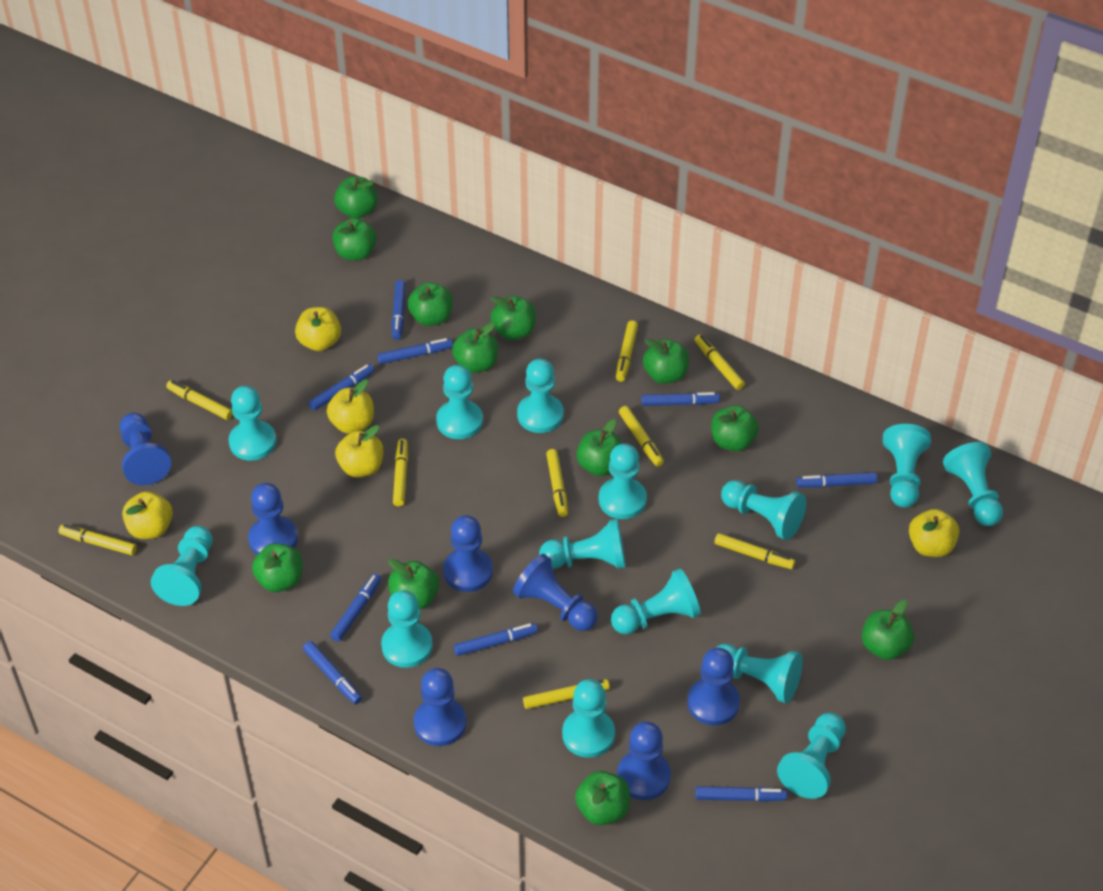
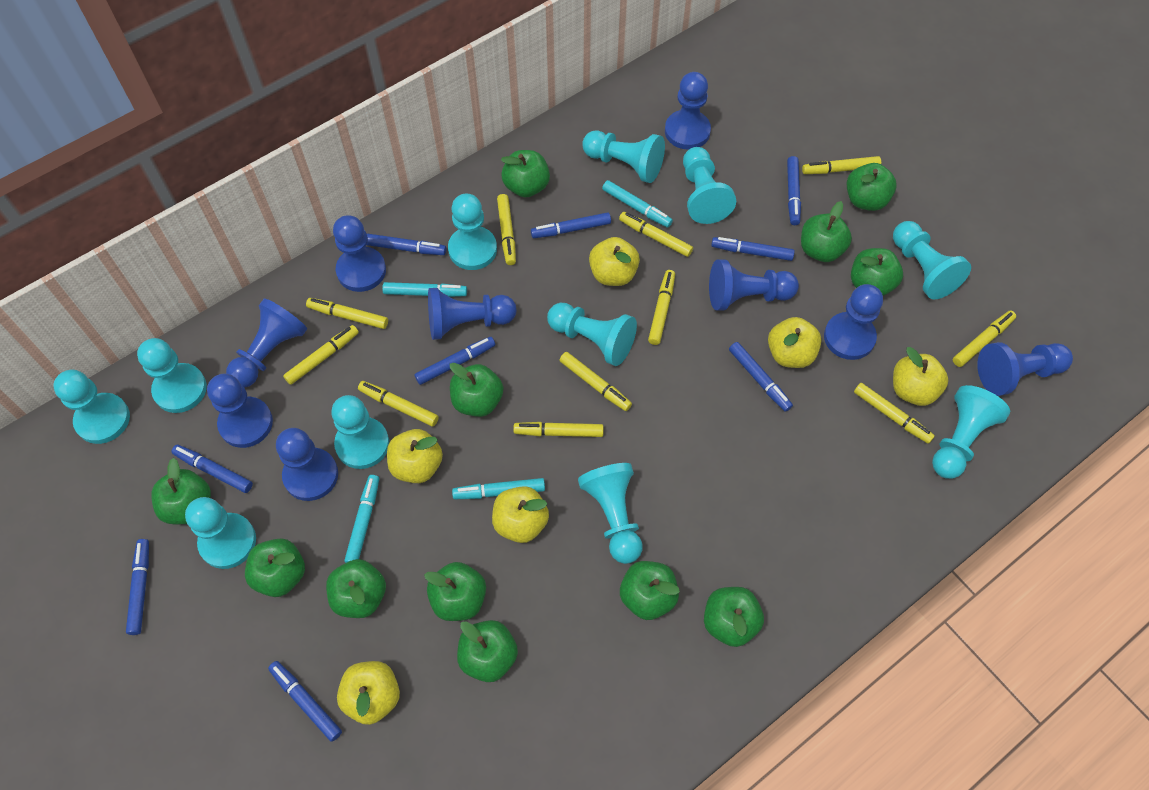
blue pawn: 7 -> 9
turquoise marker: 0 -> 4
turquoise pawn: 14 -> 11
yellow apple: 5 -> 6
yellow marker: 9 -> 11

